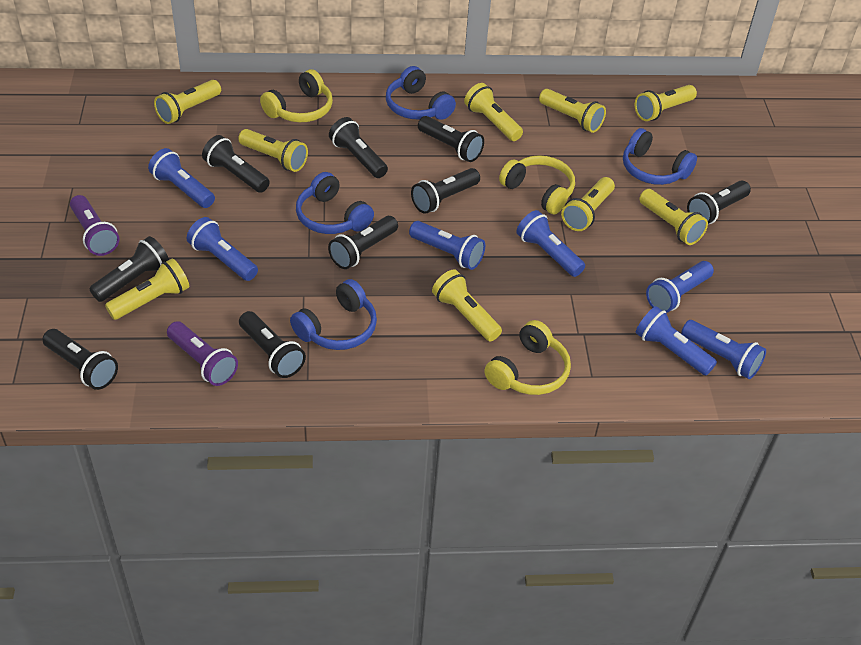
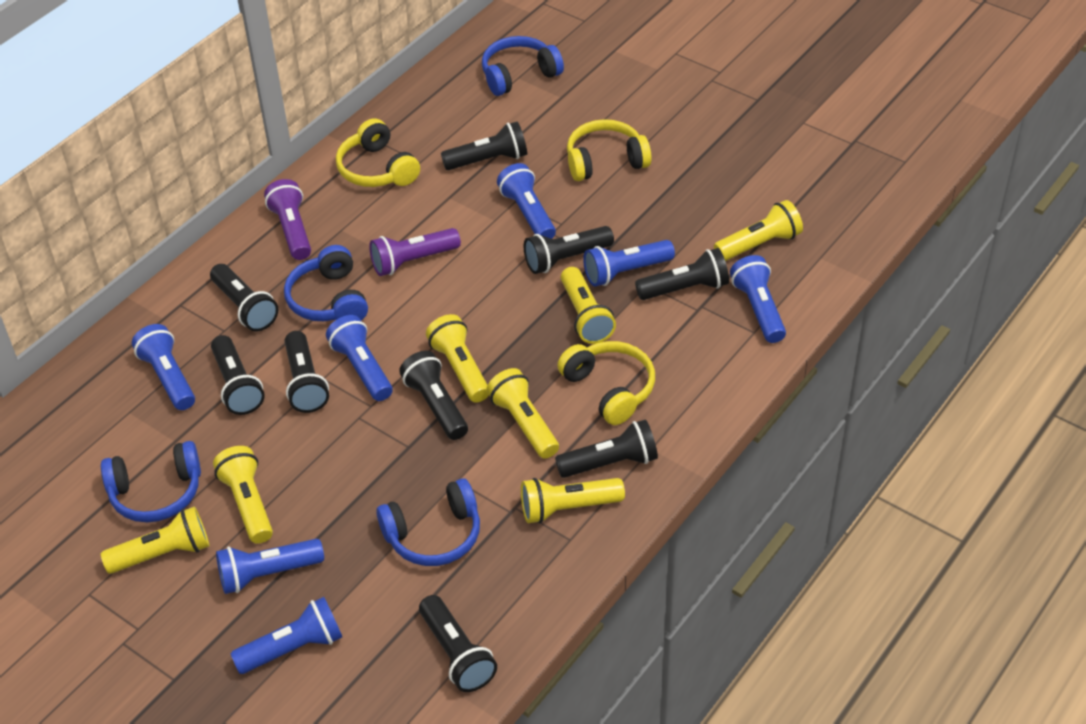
yellow flashlight: 9 -> 7

